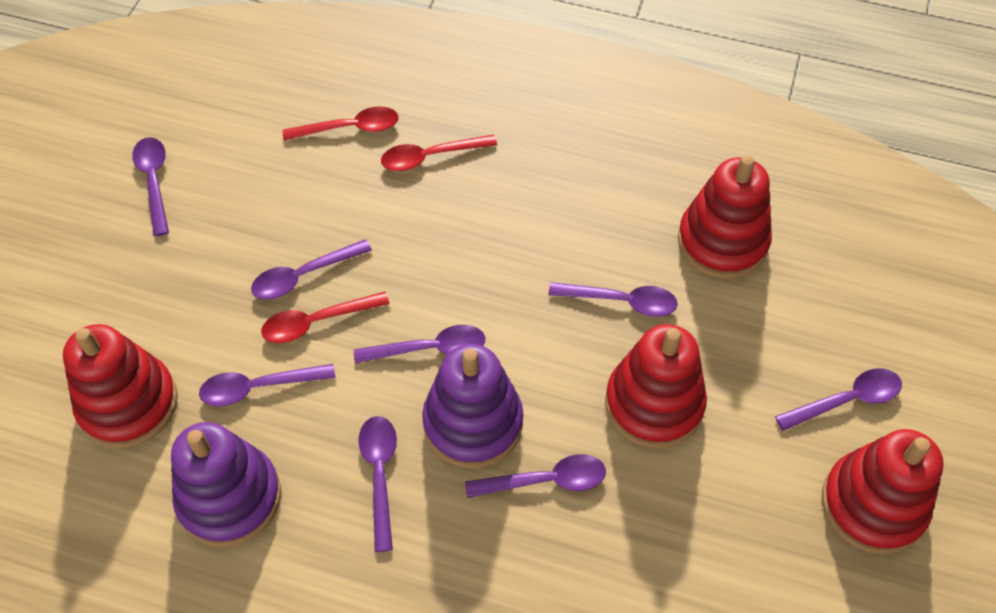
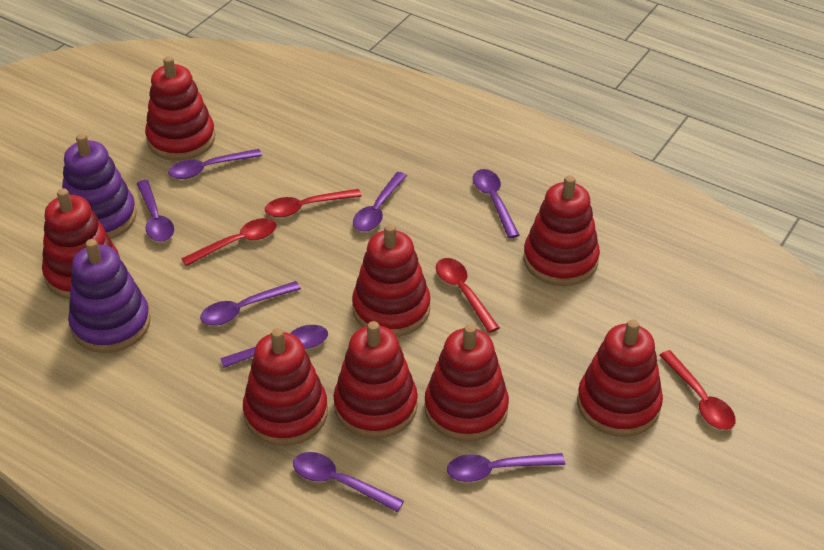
red spoon: 3 -> 4
red stacking toy: 4 -> 8

